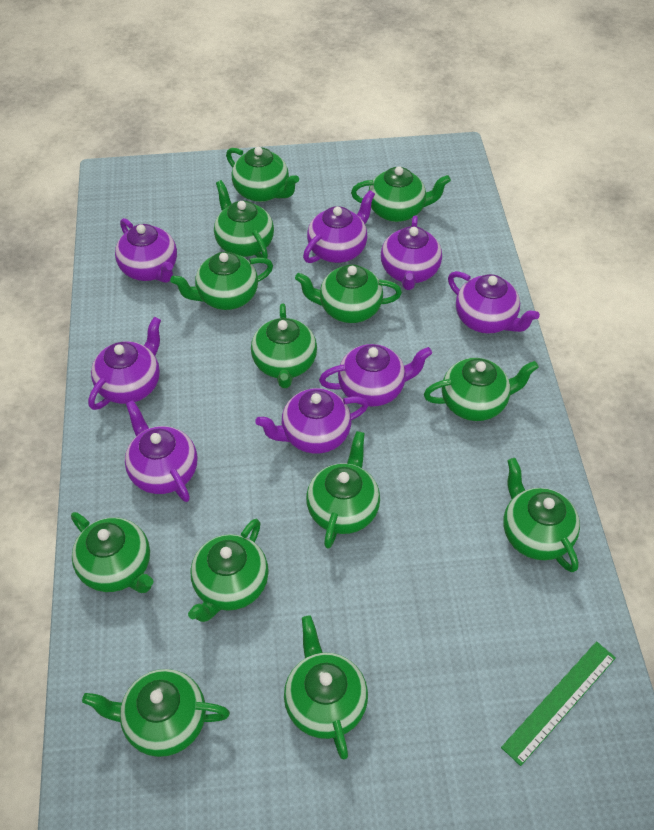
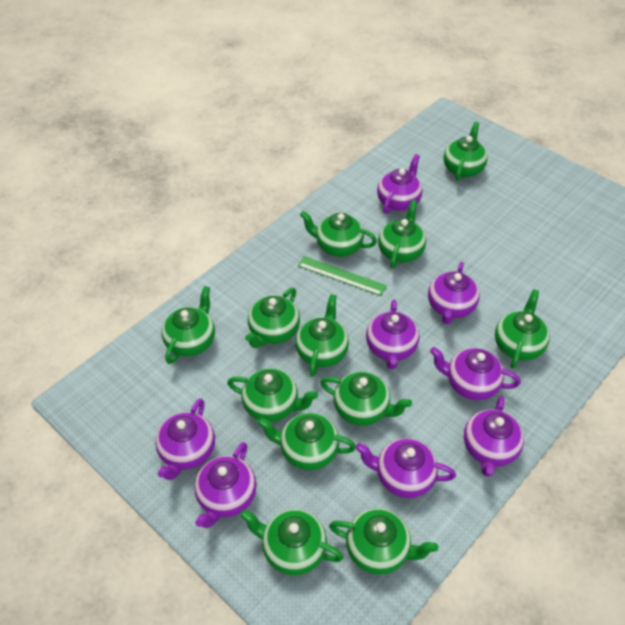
green teapot: 13 -> 12

